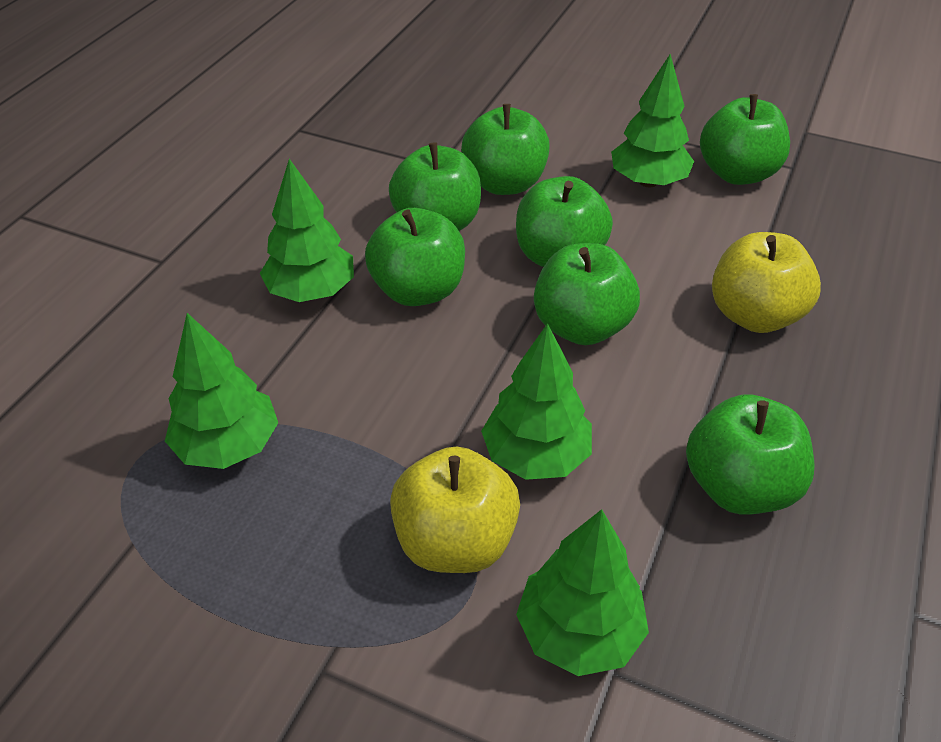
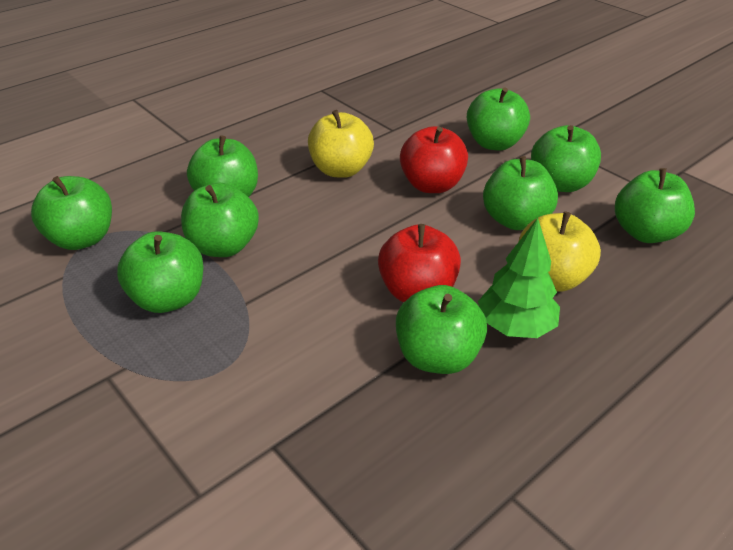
green apple: 7 -> 9
green tree: 5 -> 1
red apple: 0 -> 2

